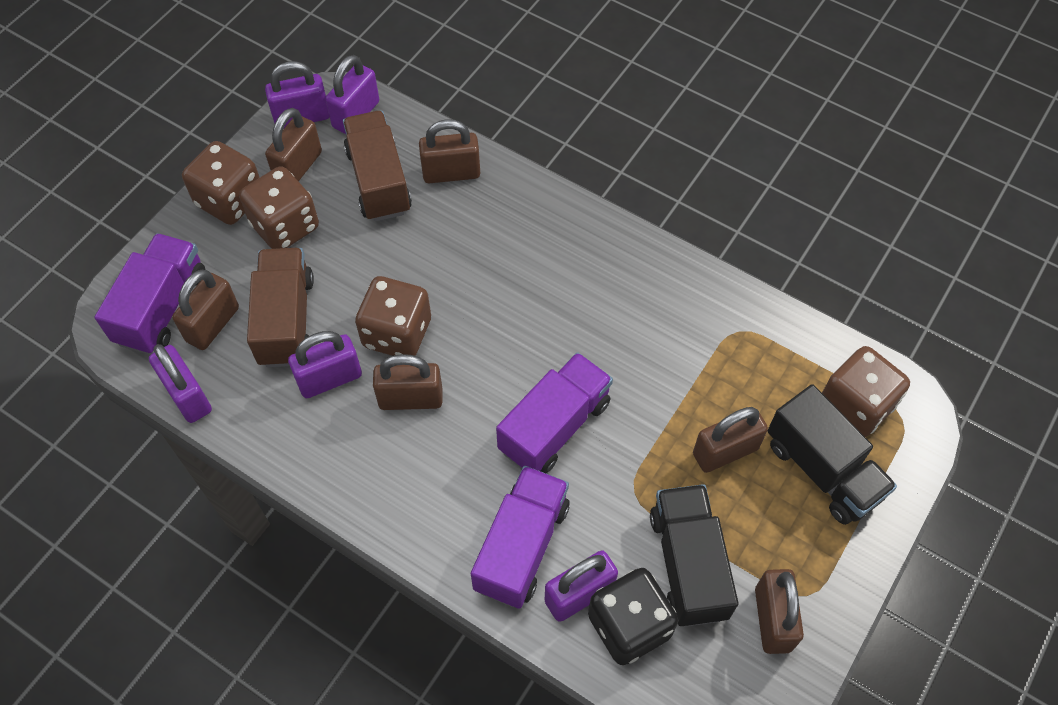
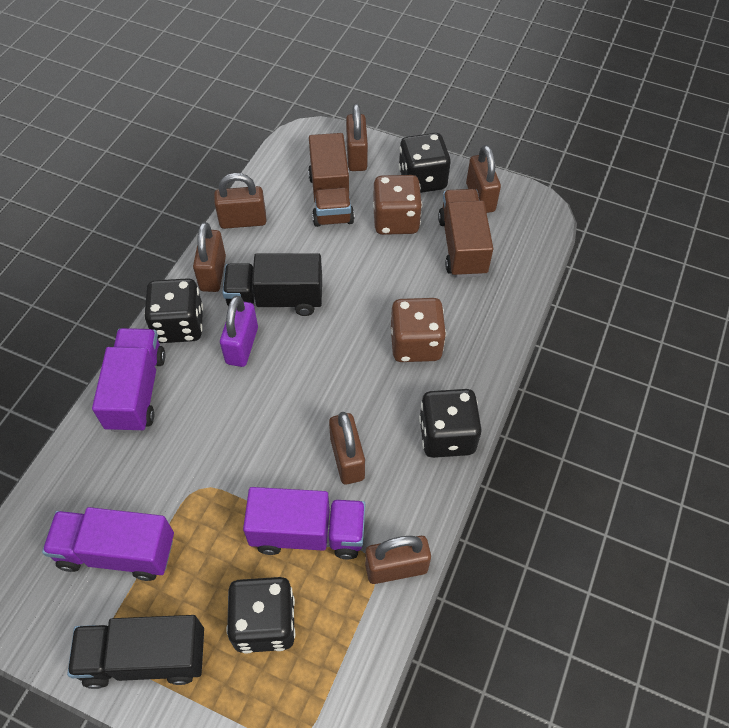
black dice: 1 -> 4
brown dice: 4 -> 2
purple padlock: 5 -> 1

